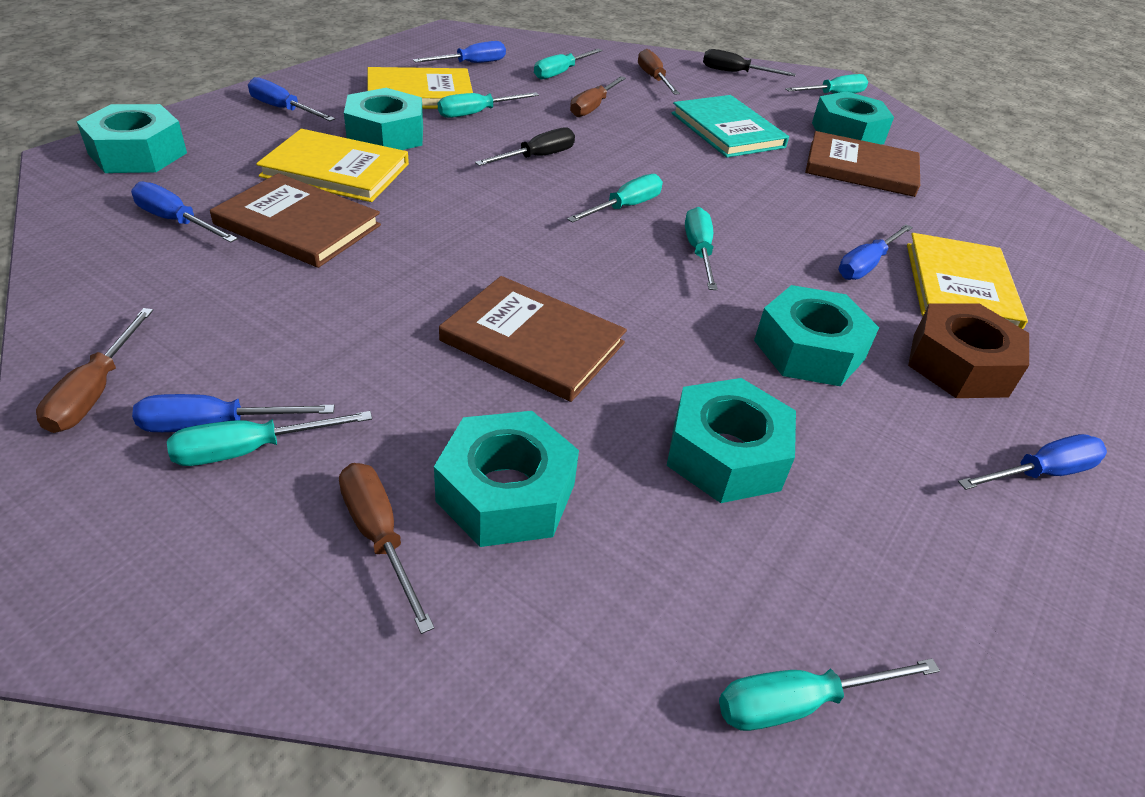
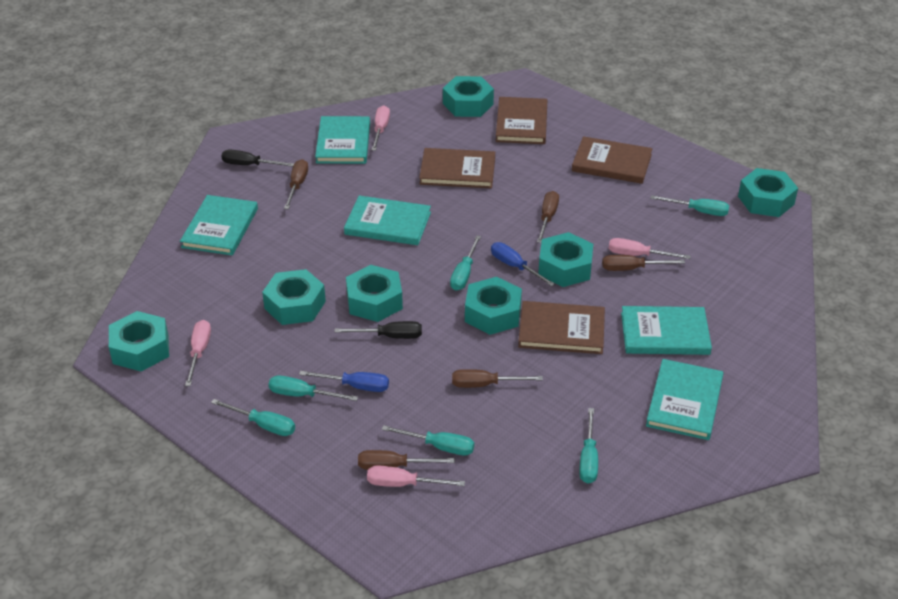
blue screwdriver: 6 -> 2
brown book: 3 -> 4
brown nut: 1 -> 0
brown screwdriver: 4 -> 5
pink screwdriver: 0 -> 4
turquoise book: 1 -> 5
turquoise nut: 6 -> 7
turquoise screwdriver: 7 -> 6
yellow book: 3 -> 0

